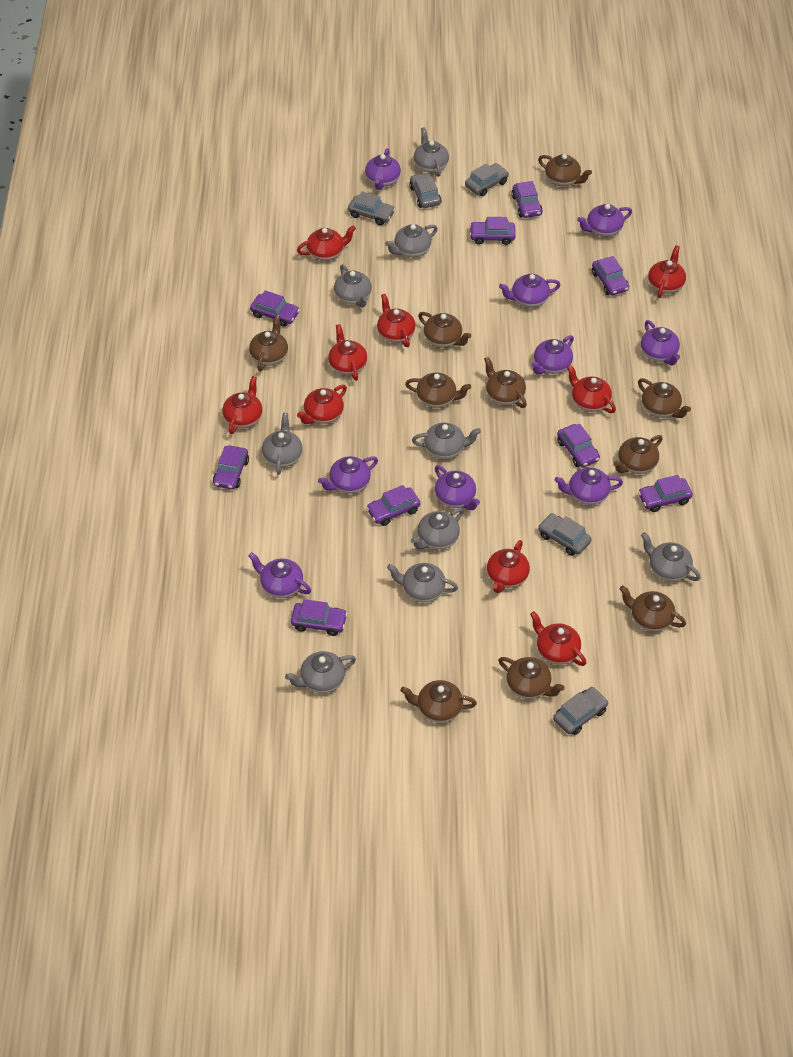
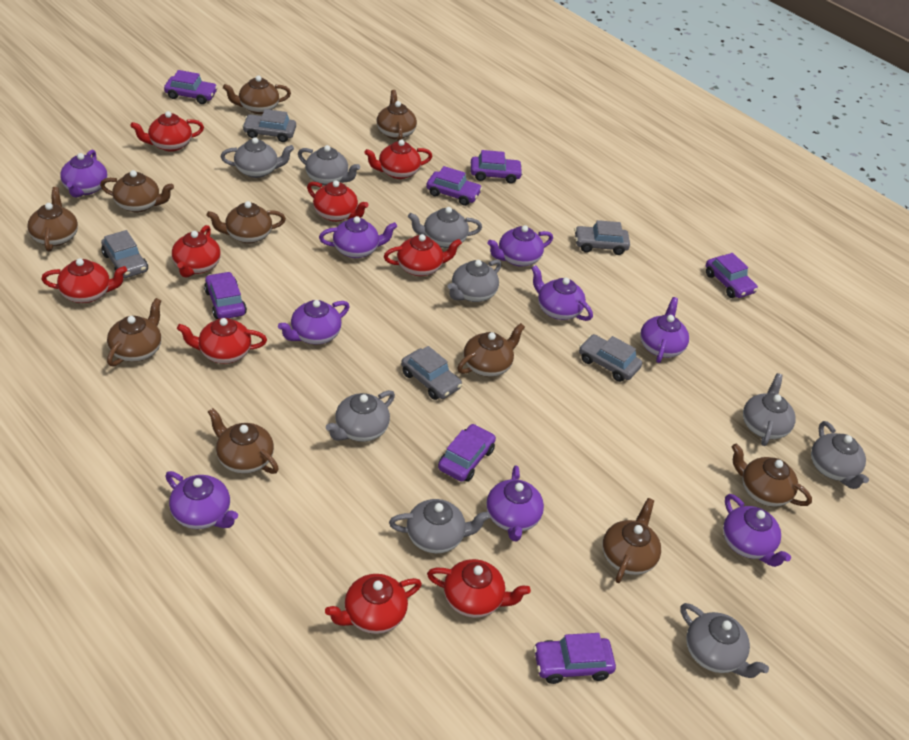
purple car: 9 -> 7

